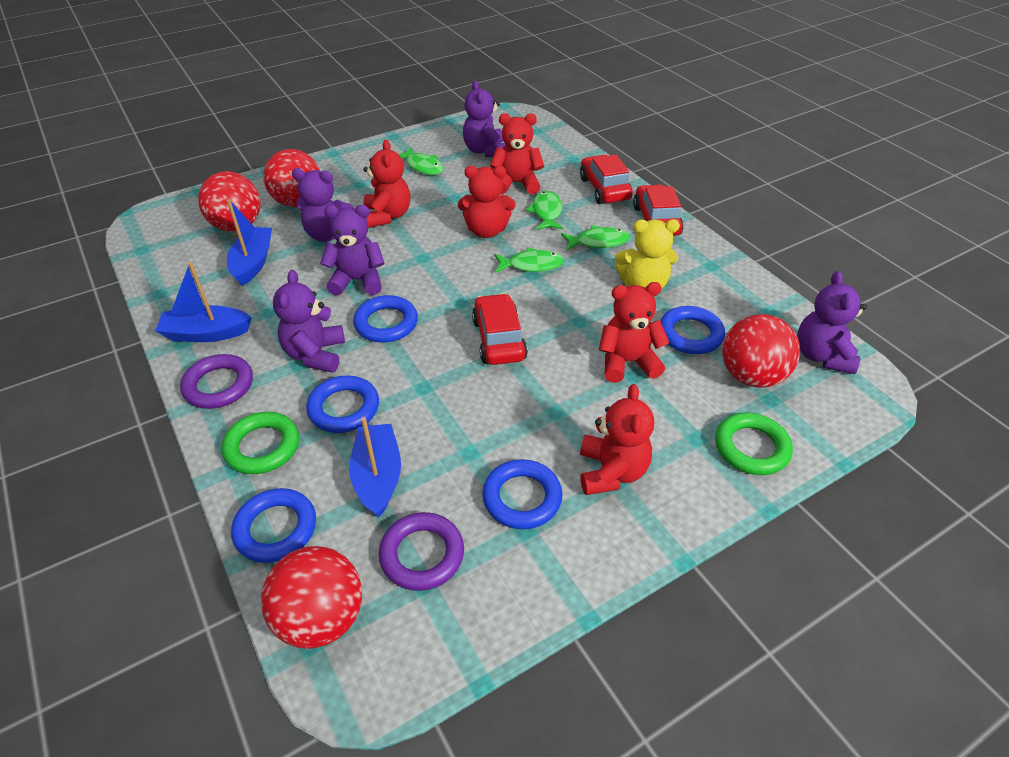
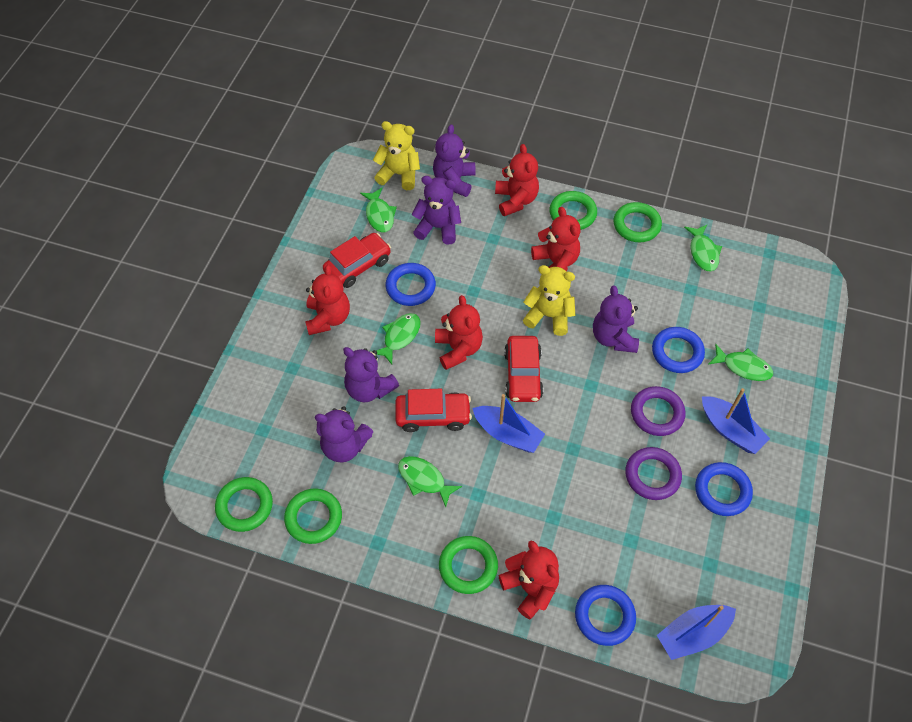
blue ring: 5 -> 4
green fish: 4 -> 5
green ring: 2 -> 5
red ball: 4 -> 0
yellow teddy bear: 1 -> 2

